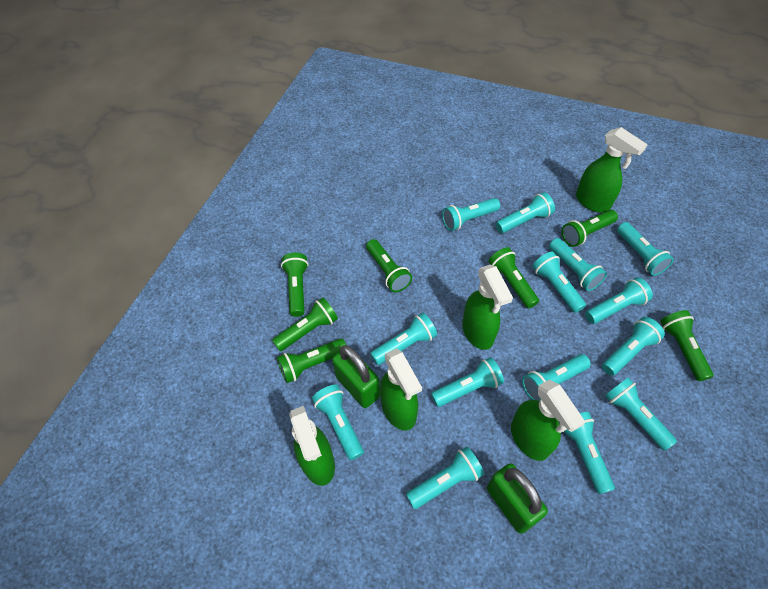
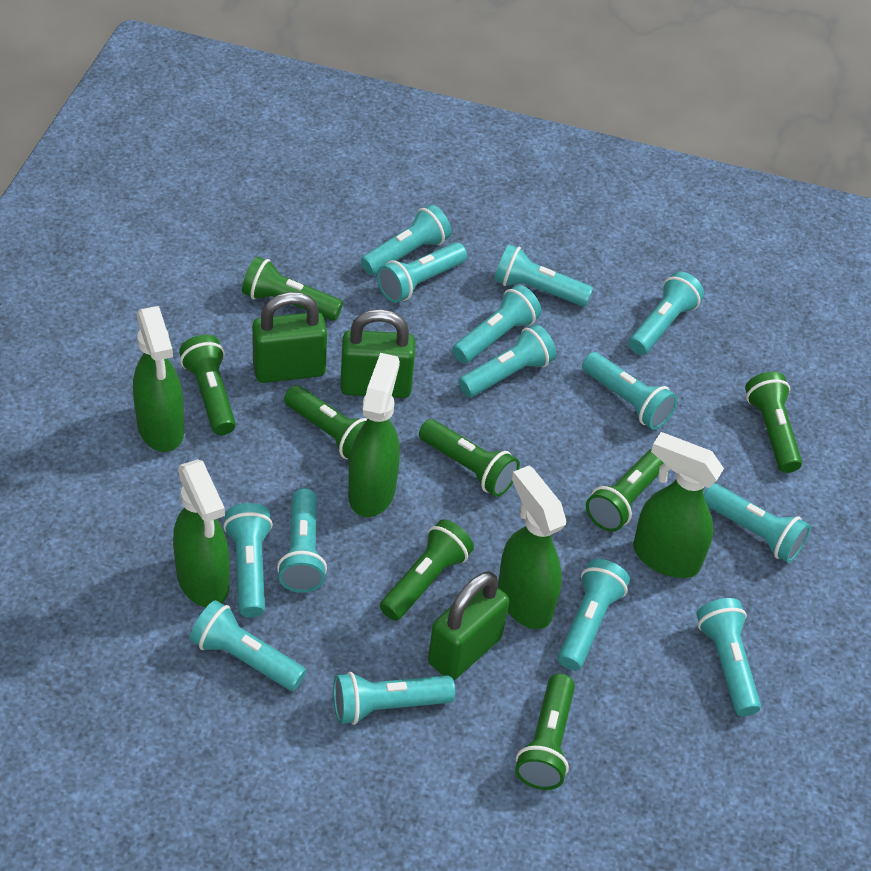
green flashlight: 7 -> 8
green padlock: 2 -> 3

